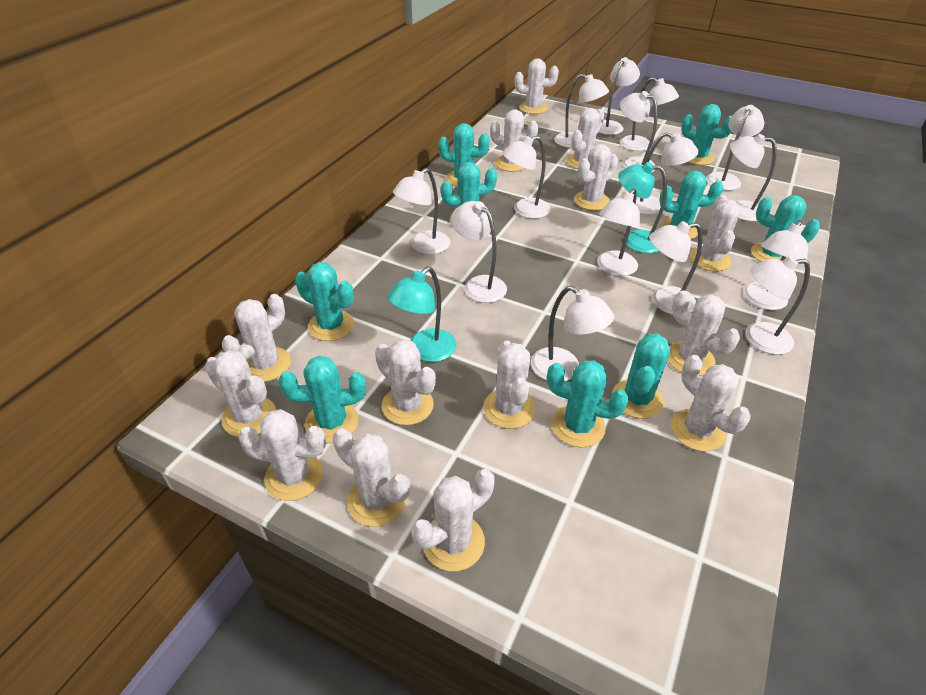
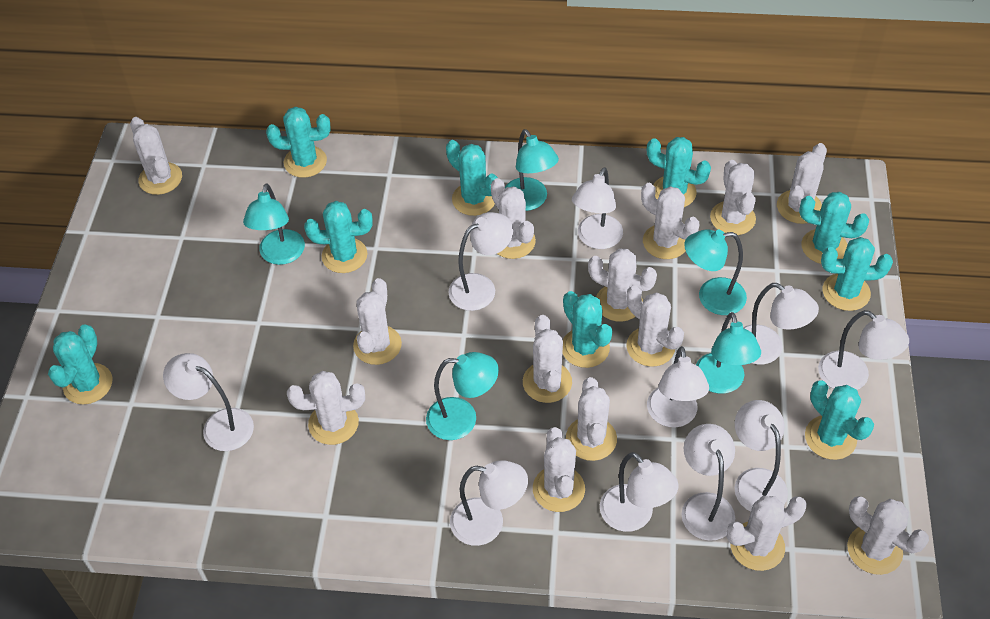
turquoise lamp: 2 -> 5
white lamp: 15 -> 10

